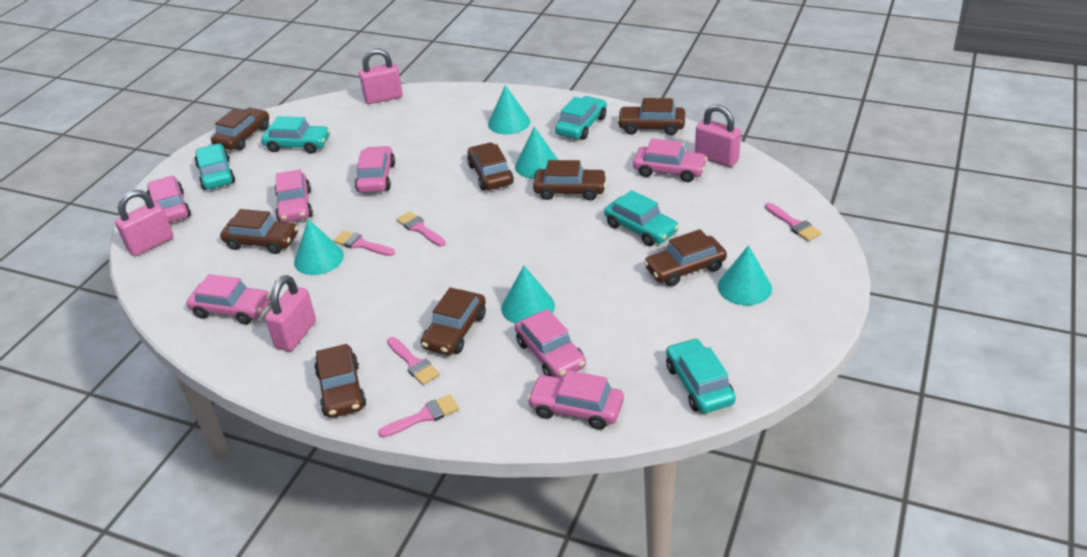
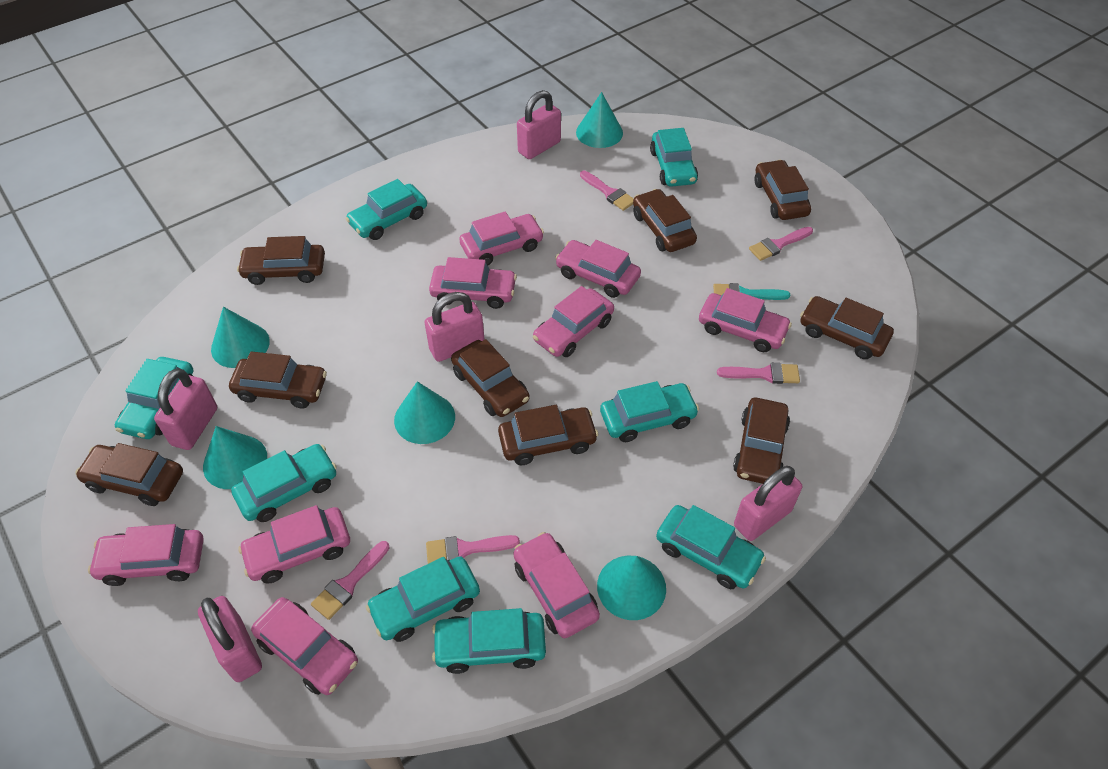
brown car: 8 -> 9
pink car: 7 -> 9
pink padlock: 4 -> 5
turquoise brush: 0 -> 1
turquoise car: 5 -> 8

